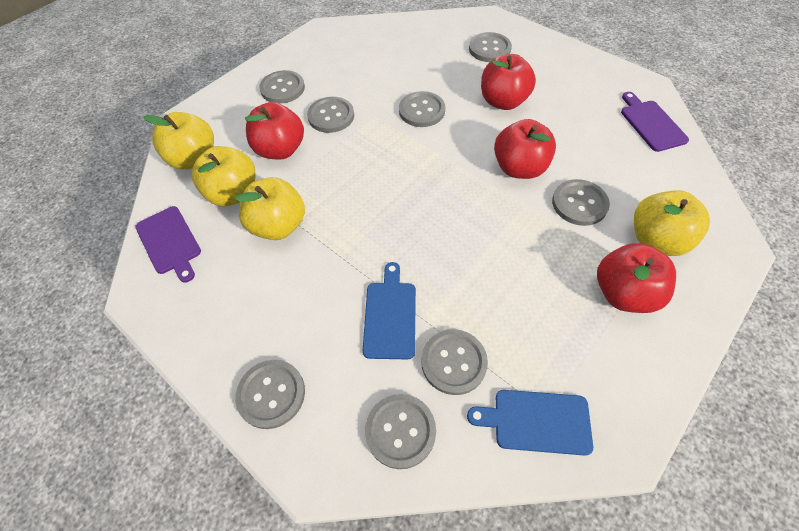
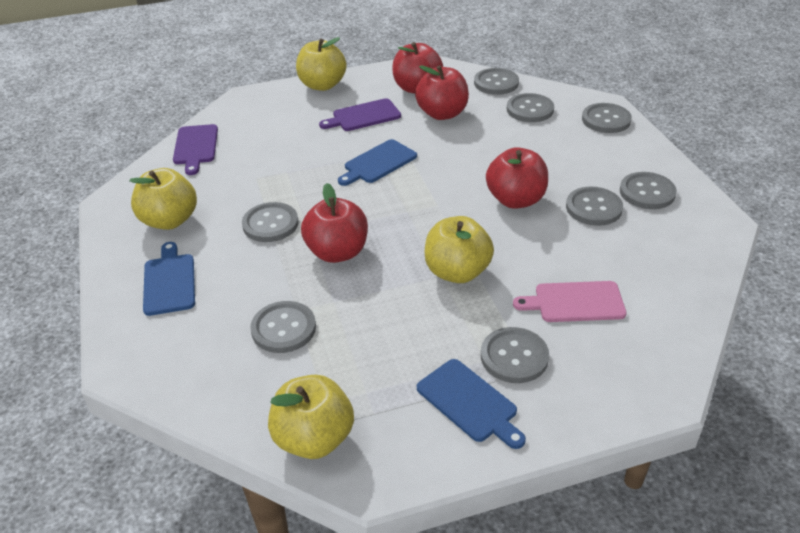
blue cutting board: 2 -> 3
pink cutting board: 0 -> 1

